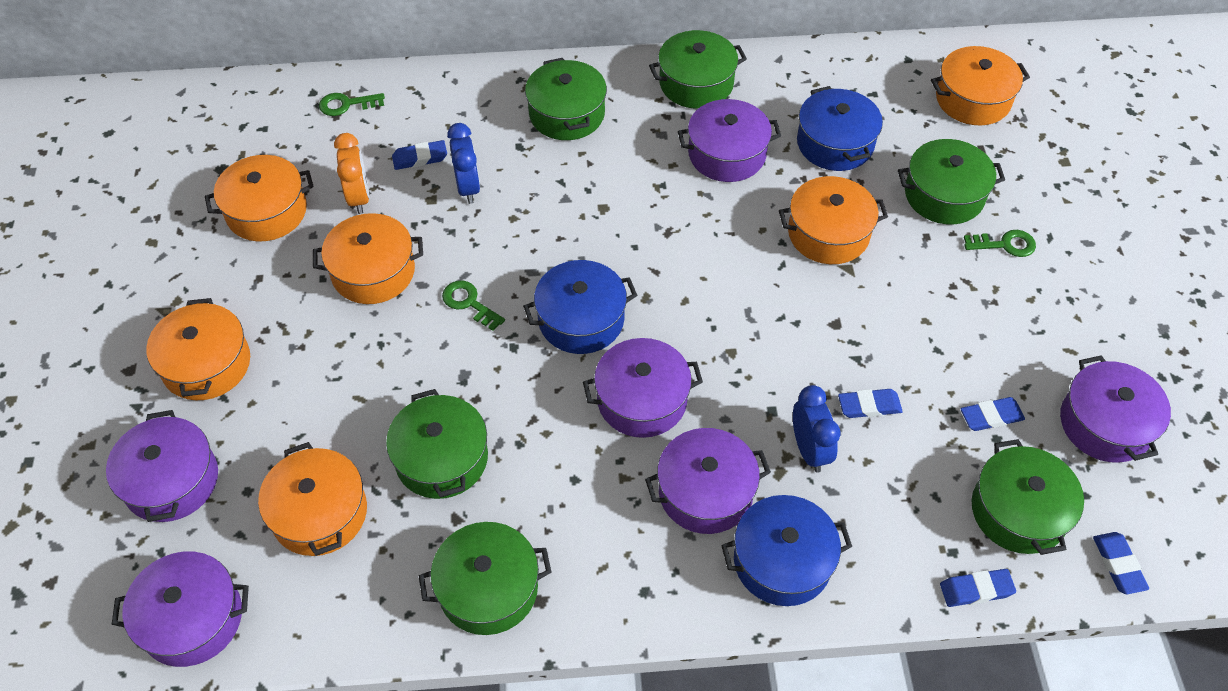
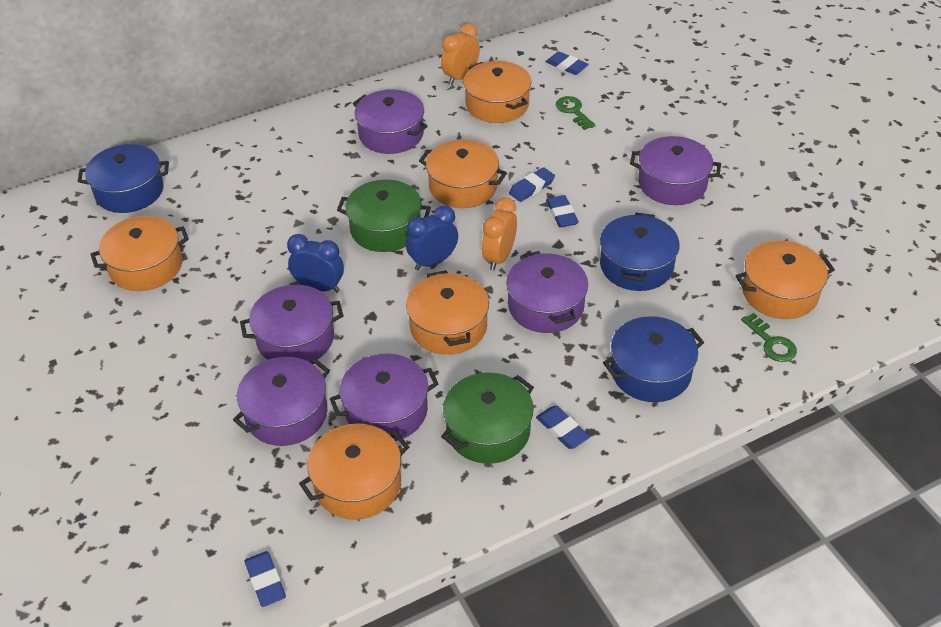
green key: 3 -> 2
green pot: 6 -> 2
orange clock: 1 -> 2

